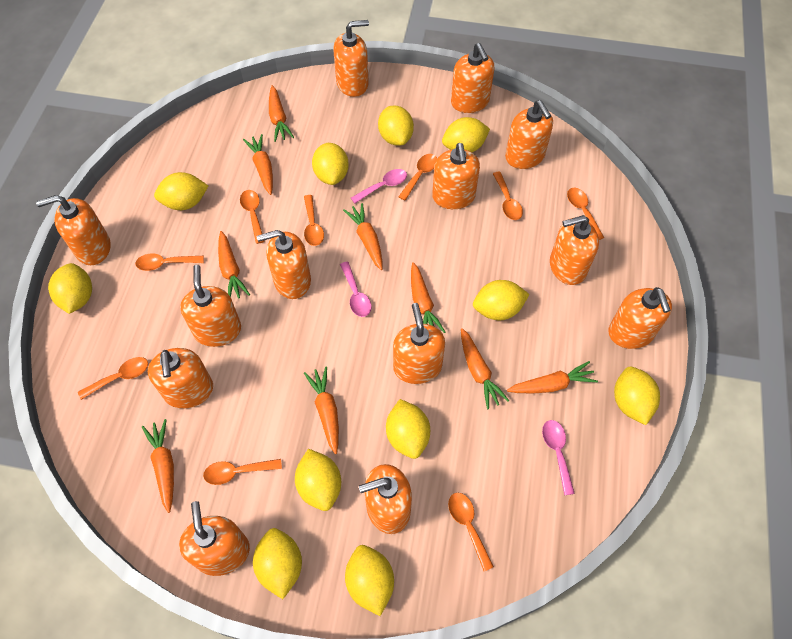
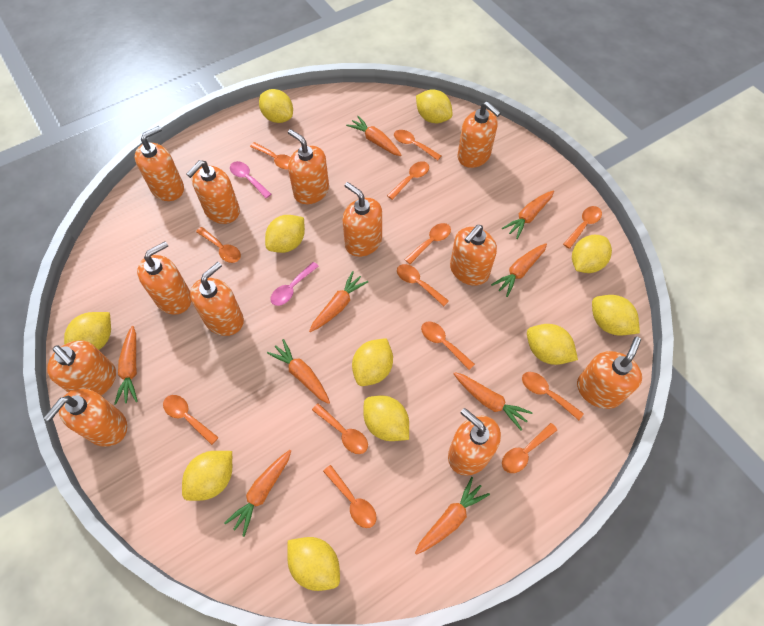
orange soap dispenser: 13 -> 12
orange spoon: 9 -> 13
pink spoon: 3 -> 2

